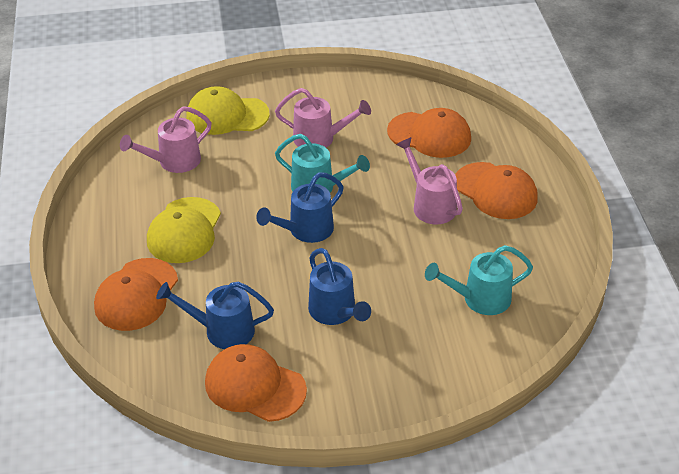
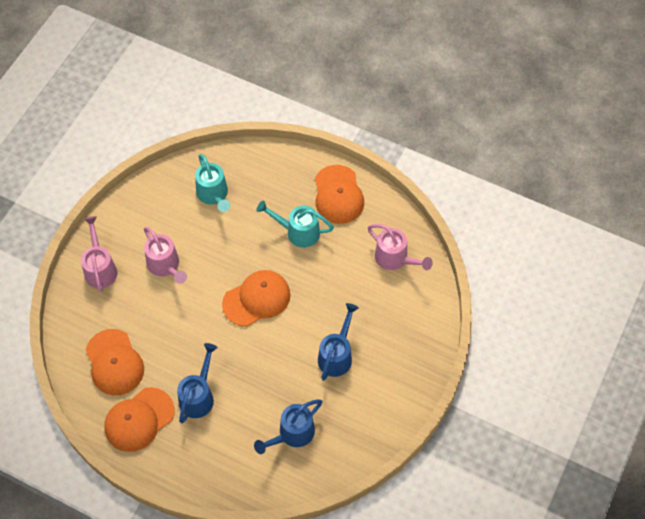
yellow cap: 2 -> 0

